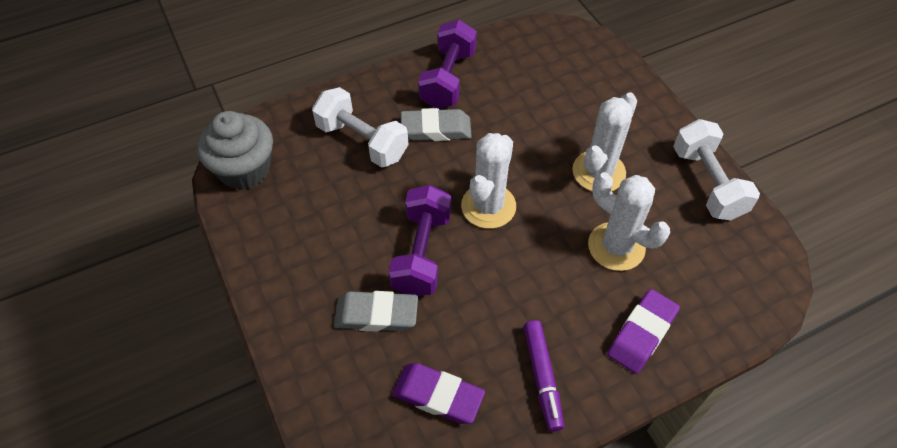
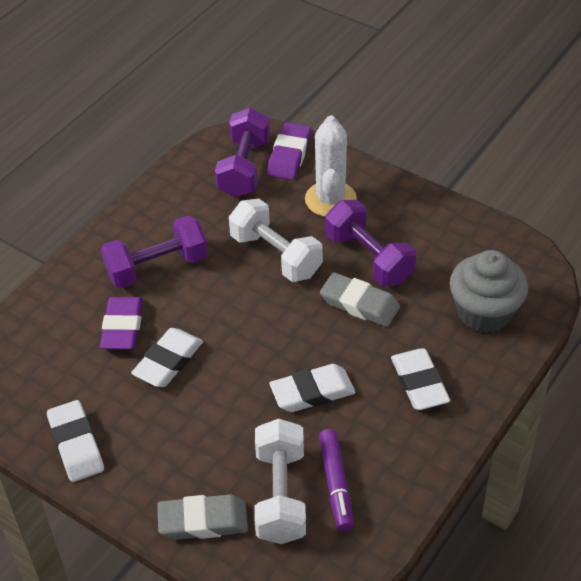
purple dumbbell: 2 -> 3
white cactus: 3 -> 1
white eraser: 0 -> 4

